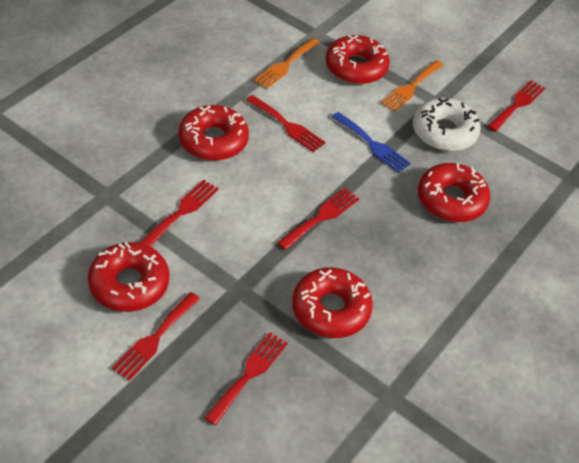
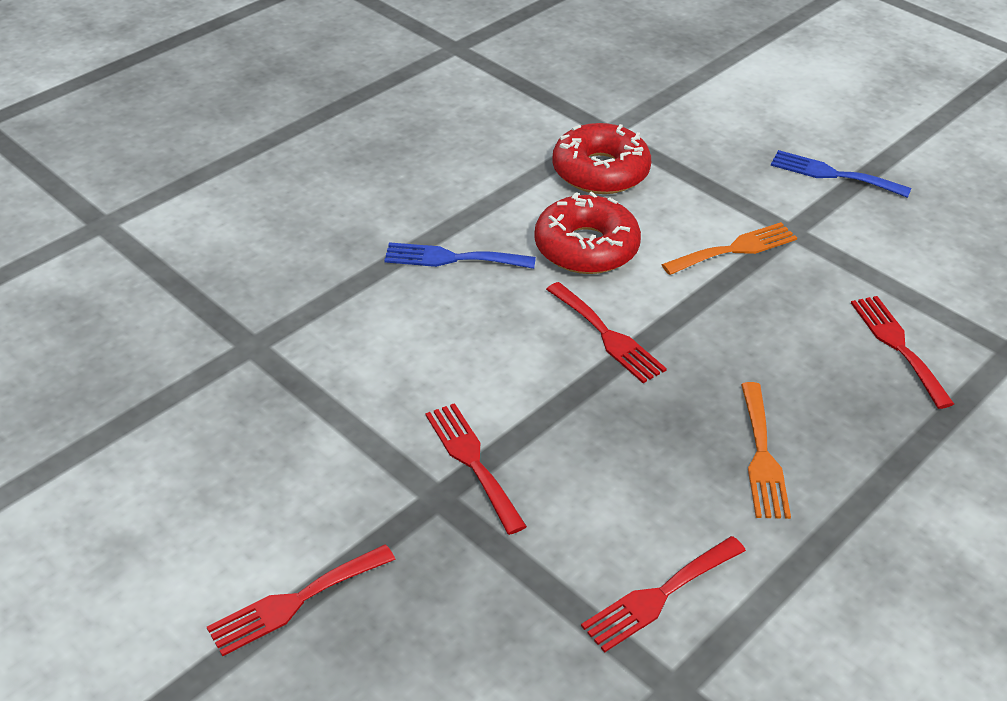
blue fork: 1 -> 2
red donut: 5 -> 2
red fork: 6 -> 5
white donut: 1 -> 0

